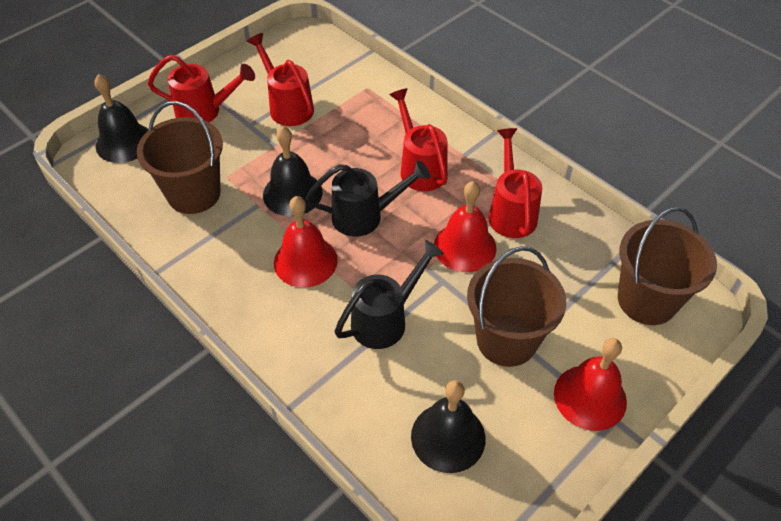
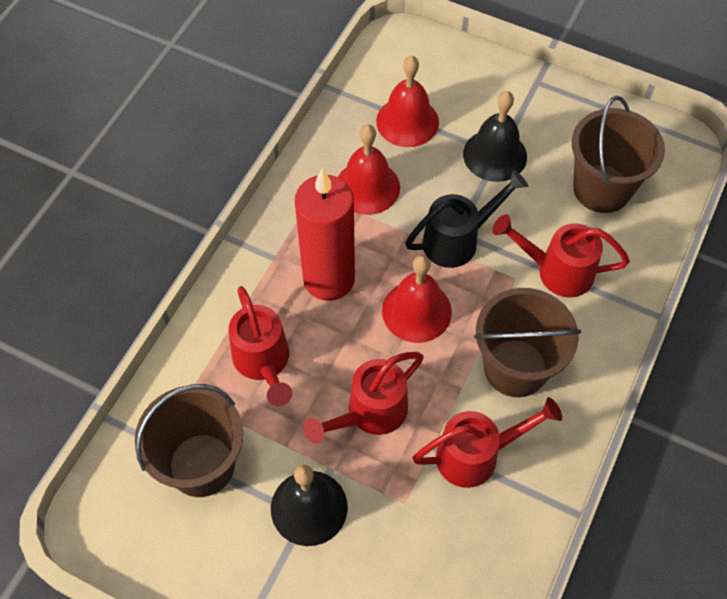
black bell: 3 -> 2
black watering can: 2 -> 1
red candle: 0 -> 1

